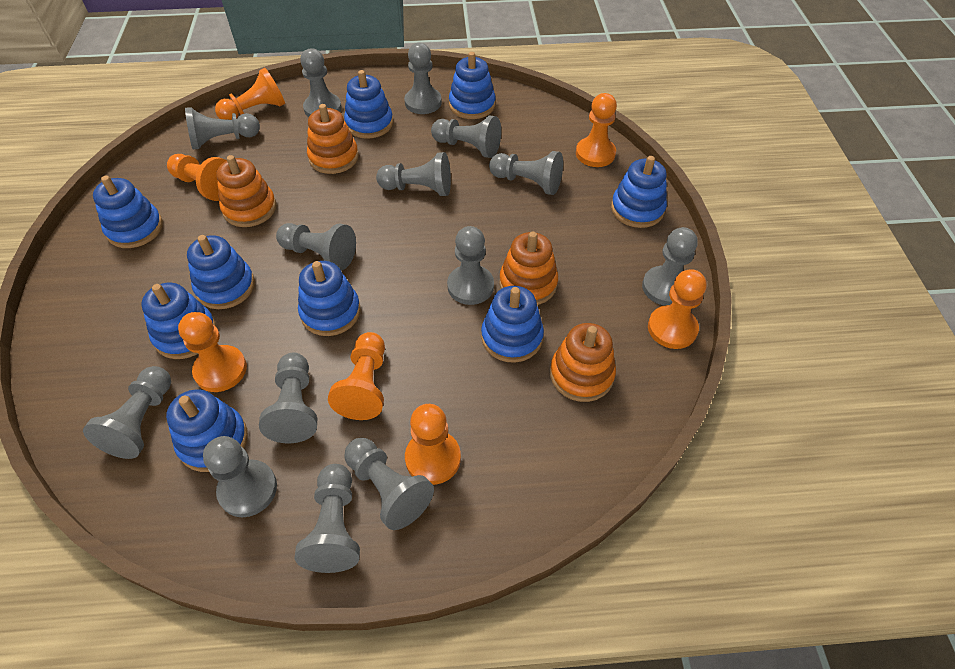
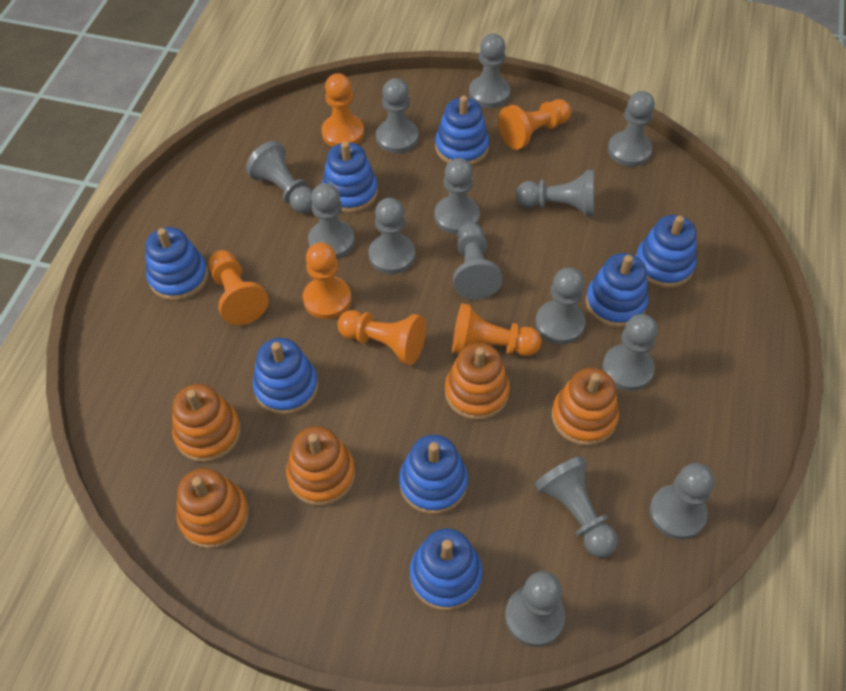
blue stacking toy: 9 -> 8
orange pawn: 7 -> 6
orange stacking toy: 4 -> 5

